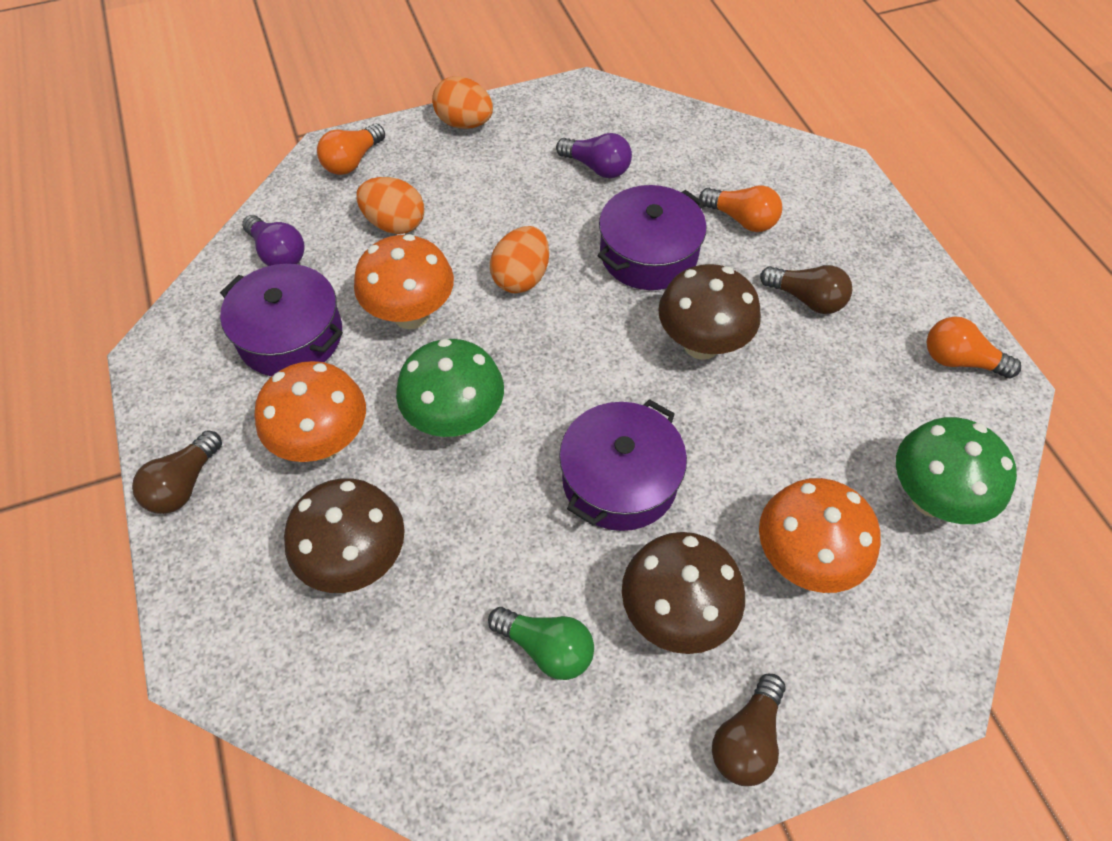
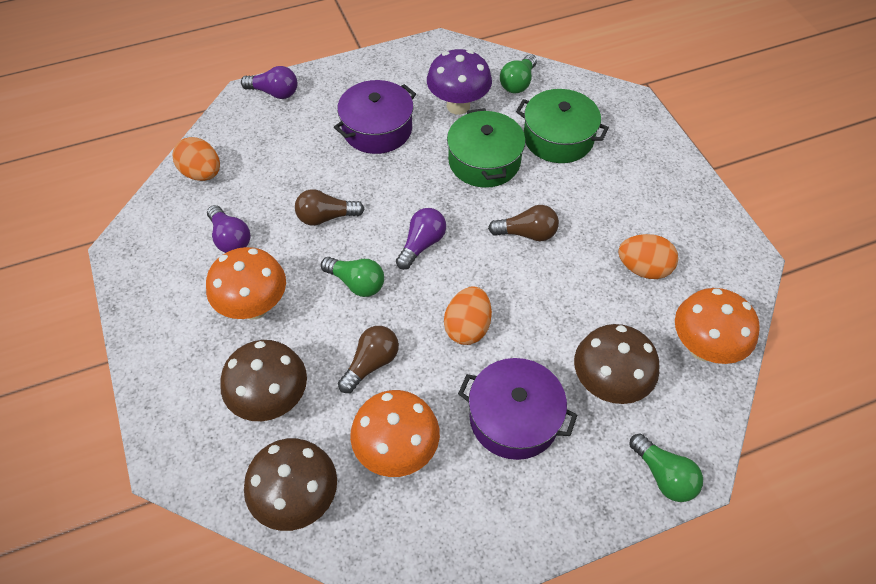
green light bulb: 1 -> 3
green mushroom: 2 -> 0
green pot: 0 -> 2
orange light bulb: 3 -> 0
purple light bulb: 2 -> 3
purple mushroom: 0 -> 1
purple pot: 3 -> 2

